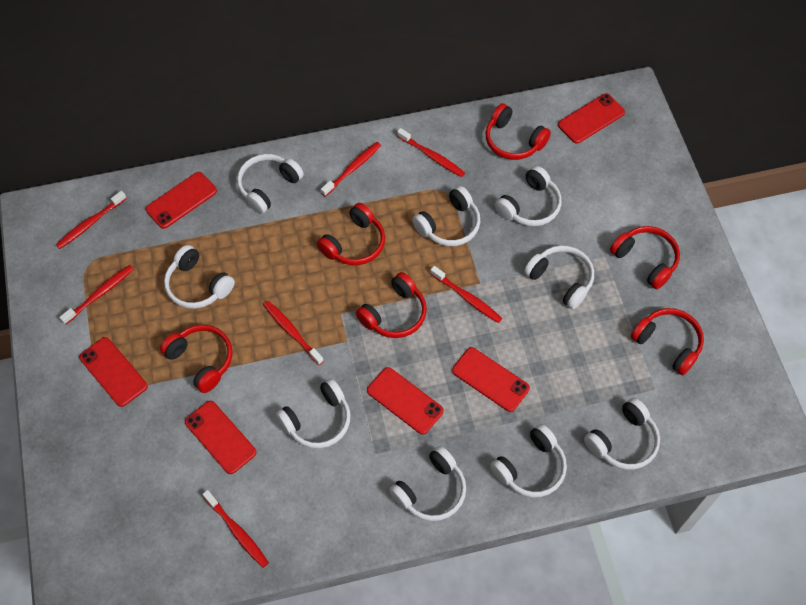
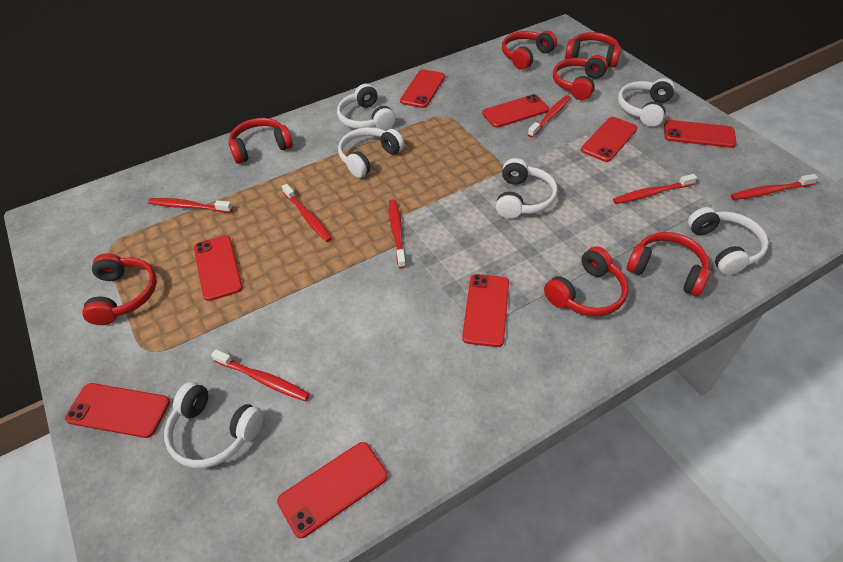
red headphones: 6 -> 7
red phone: 6 -> 8
white headphones: 9 -> 6

